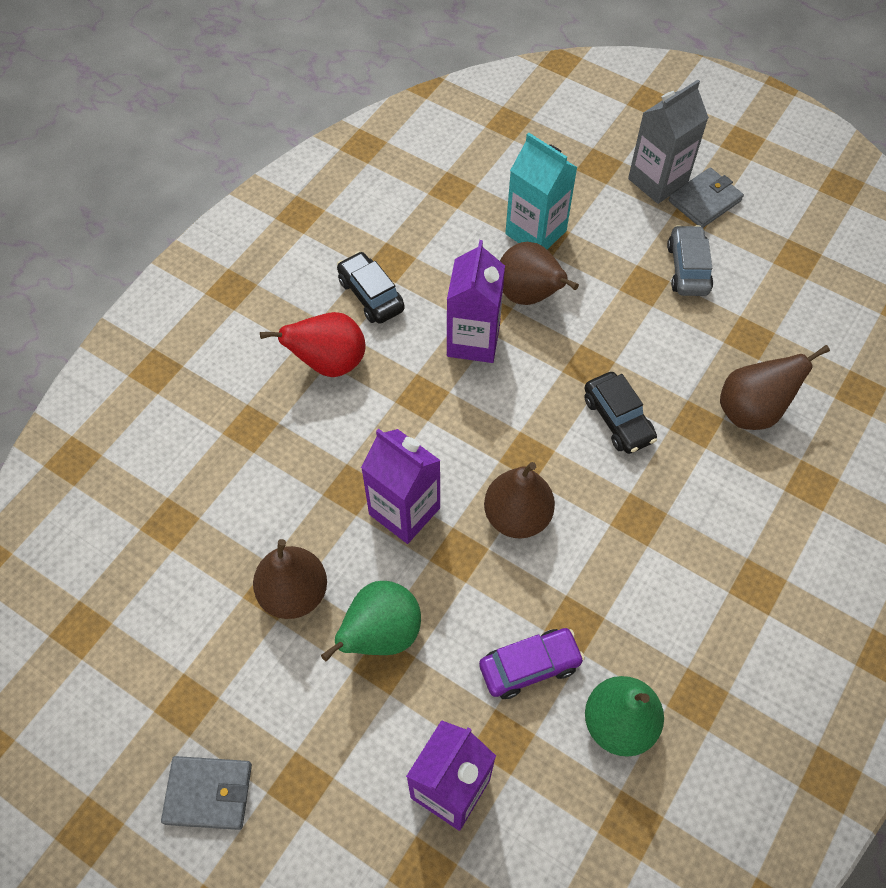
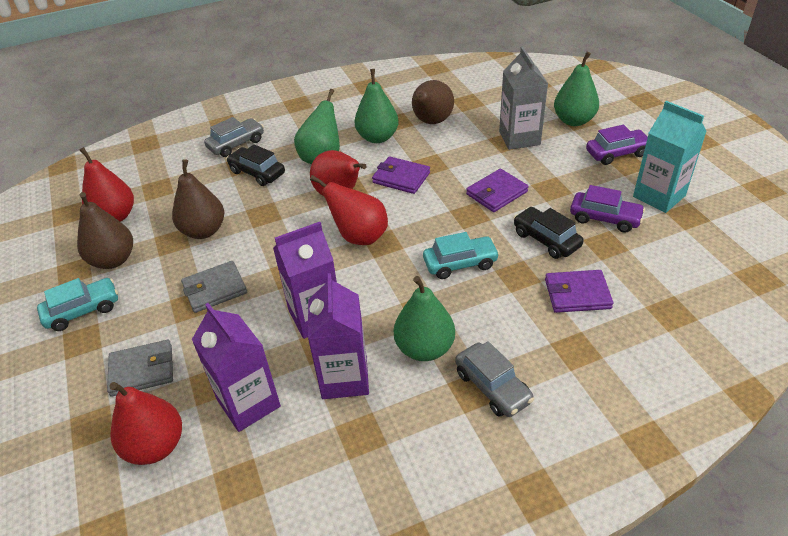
brown pear: 4 -> 3
green pear: 2 -> 4
grey car: 1 -> 2
purple car: 1 -> 2
purple wallet: 0 -> 3
red pear: 1 -> 4
turquoise car: 0 -> 2

